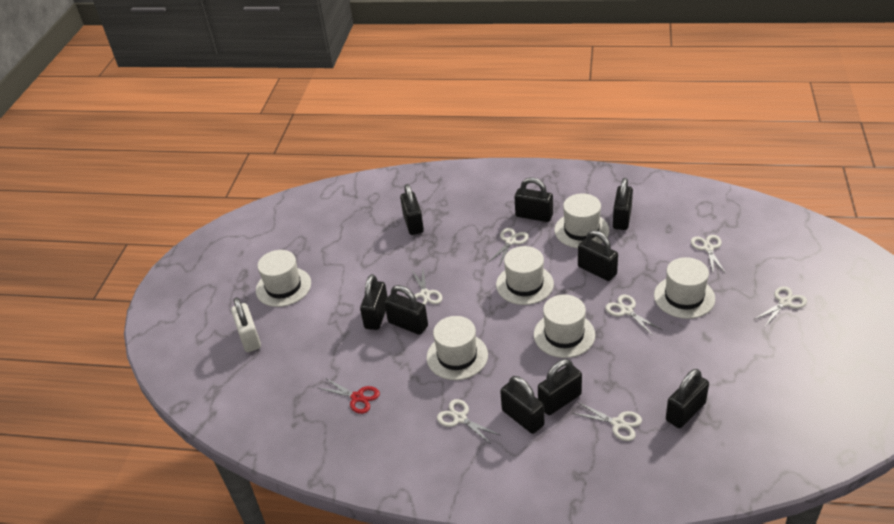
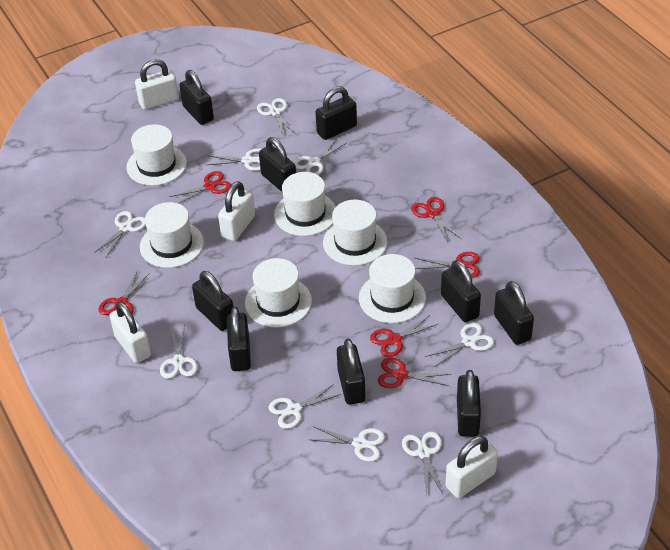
red scissors: 1 -> 6
white padlock: 1 -> 4
white scissors: 7 -> 9

